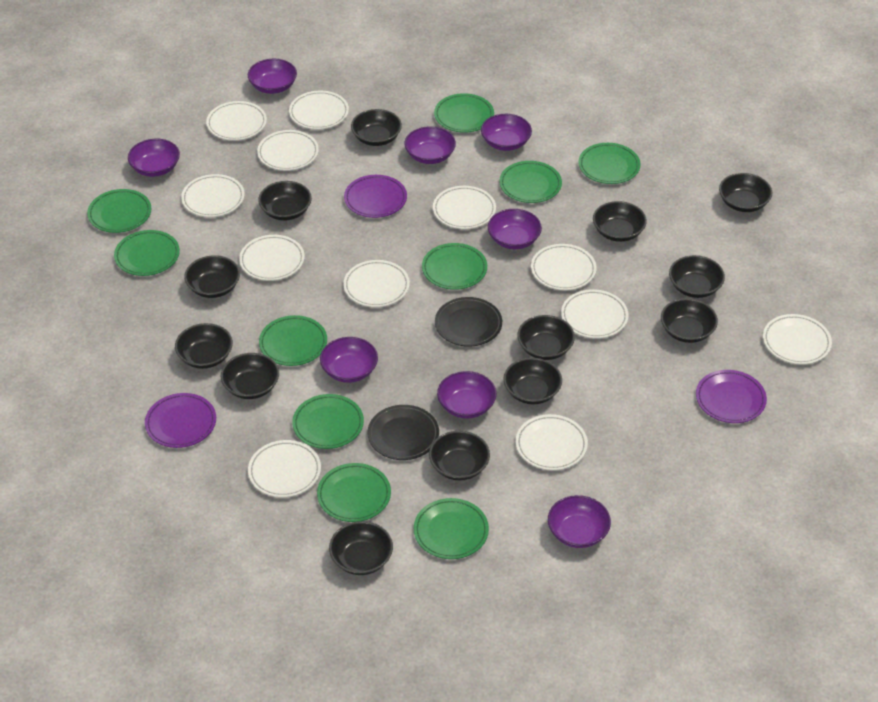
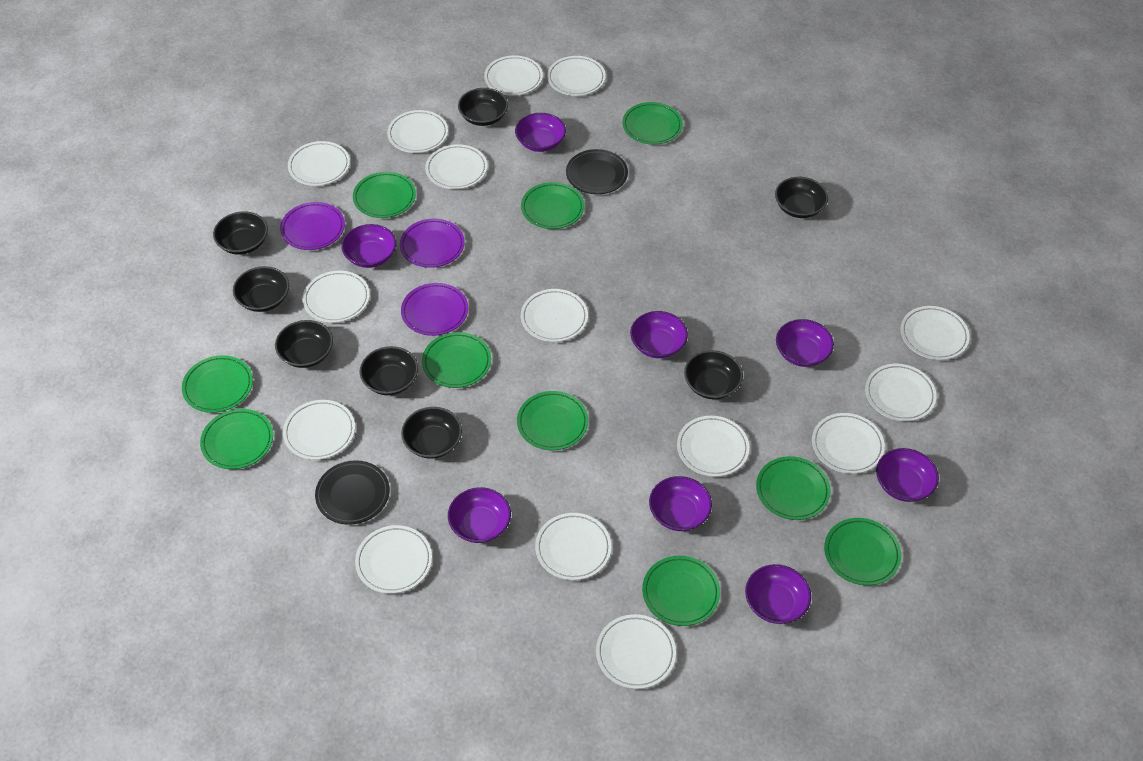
black bowl: 13 -> 8
white plate: 12 -> 15

